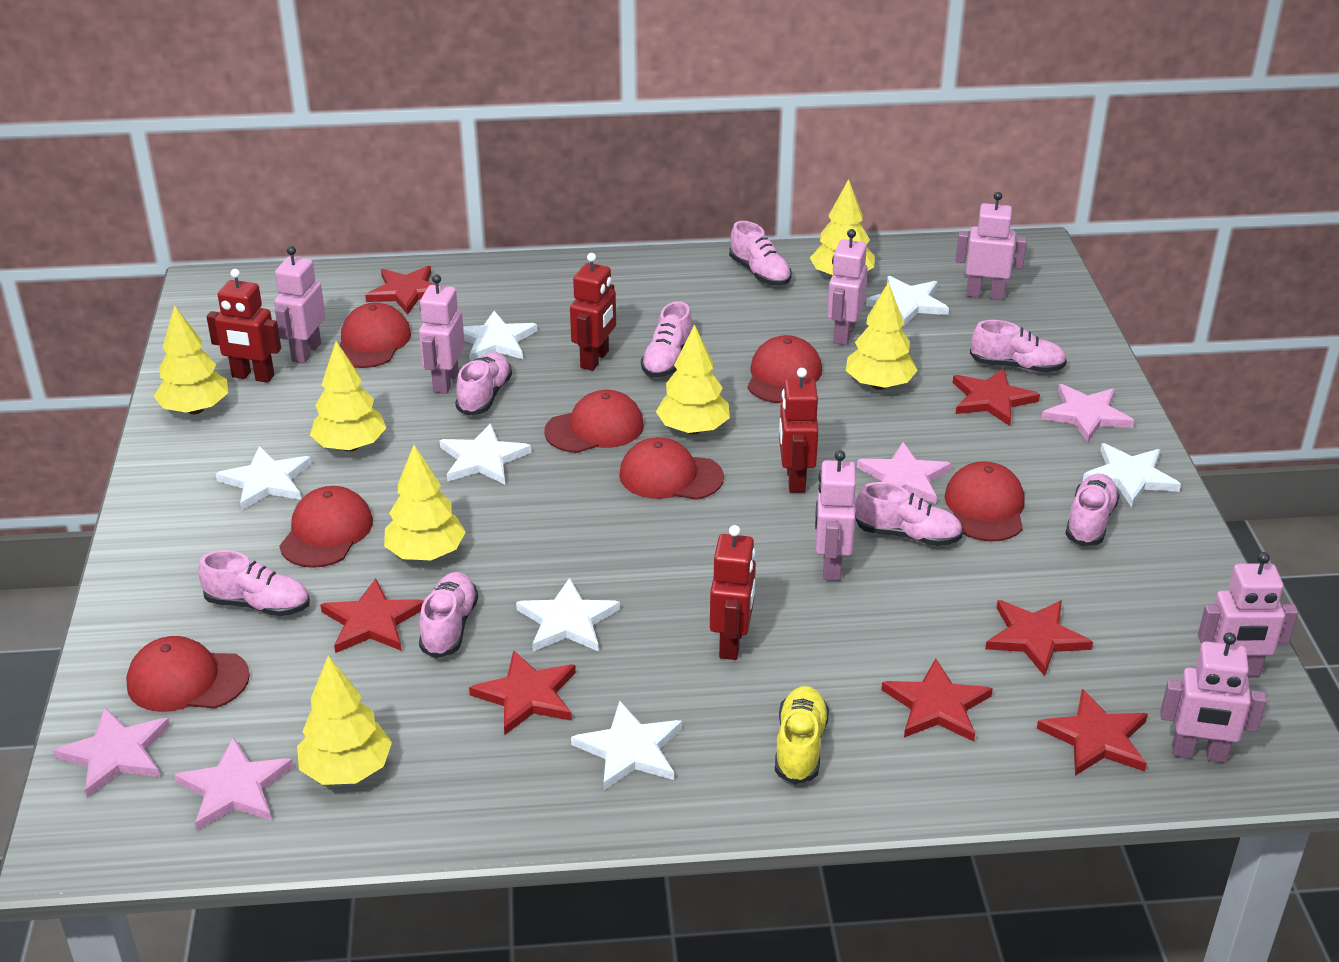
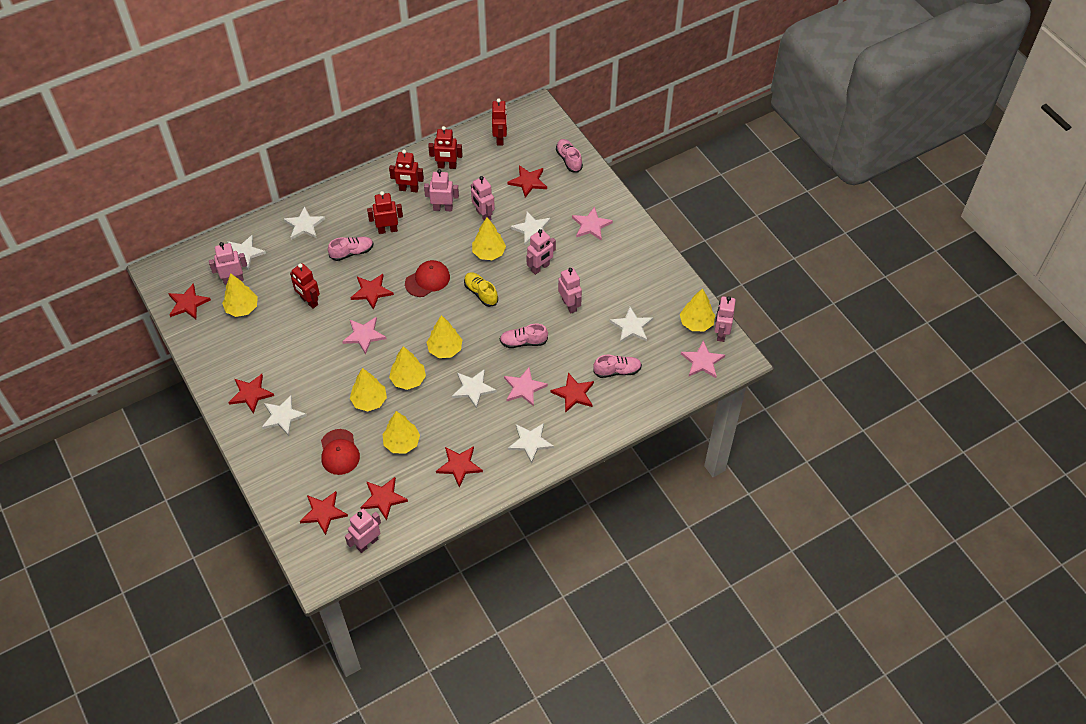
pink shoe: 8 -> 4
red cap: 7 -> 2
red robot: 4 -> 5
red star: 7 -> 8

